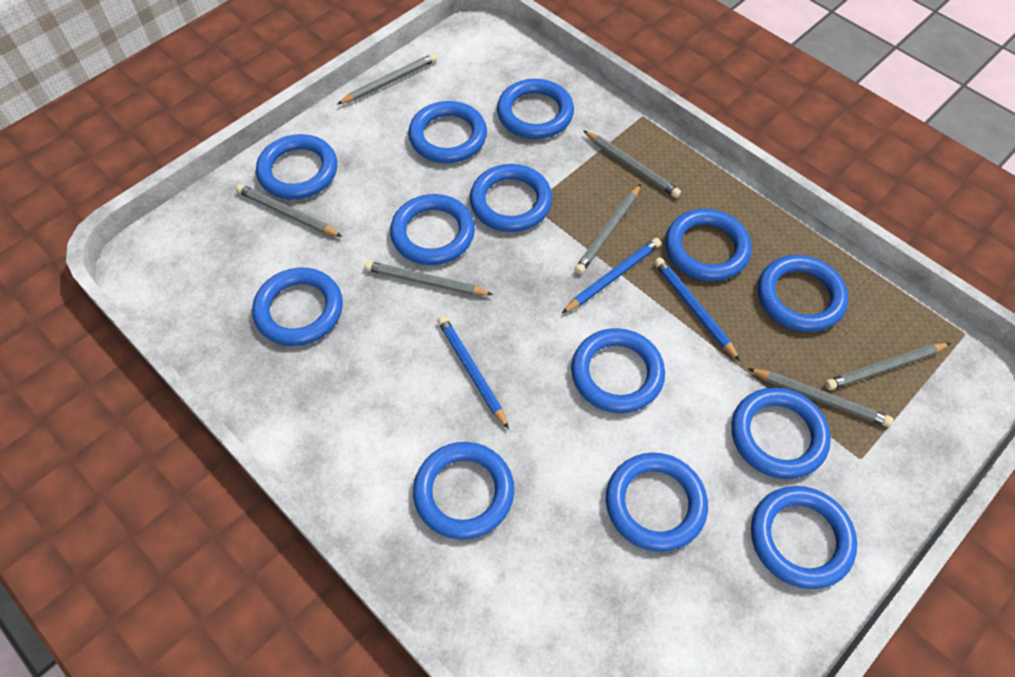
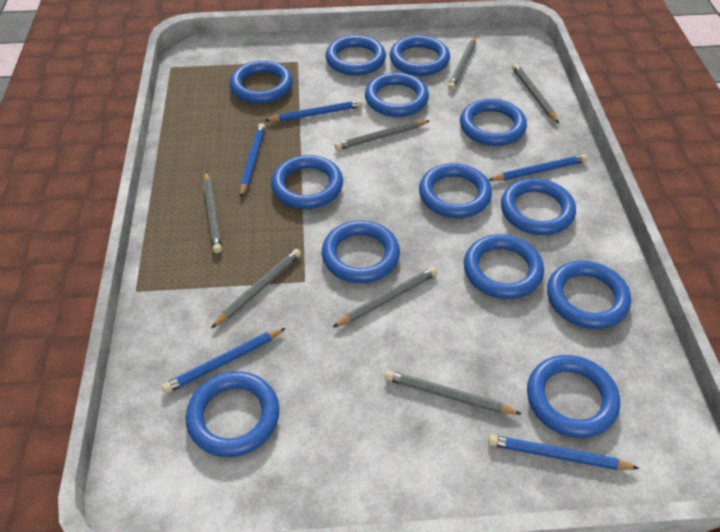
blue pencil: 3 -> 5

